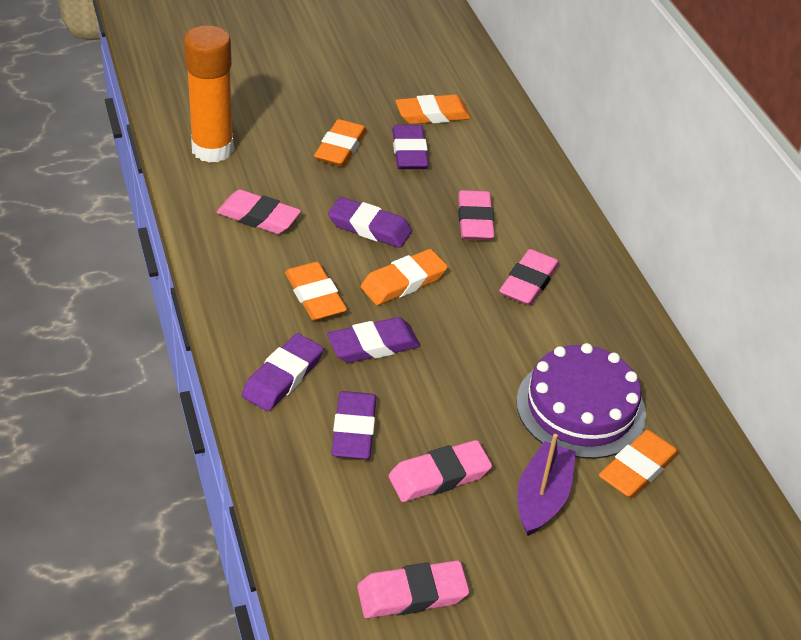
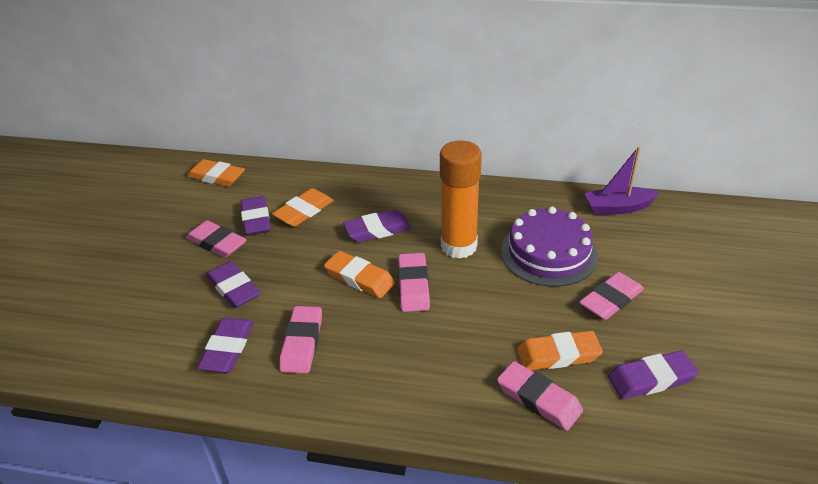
orange eraser: 5 -> 4

